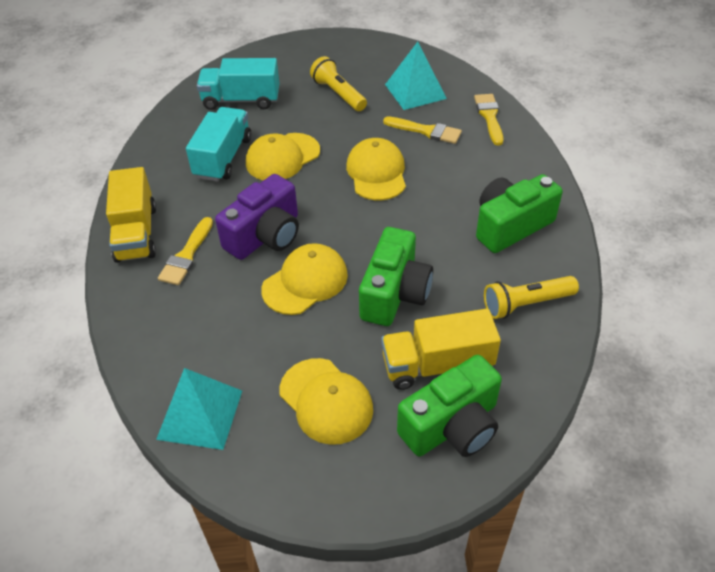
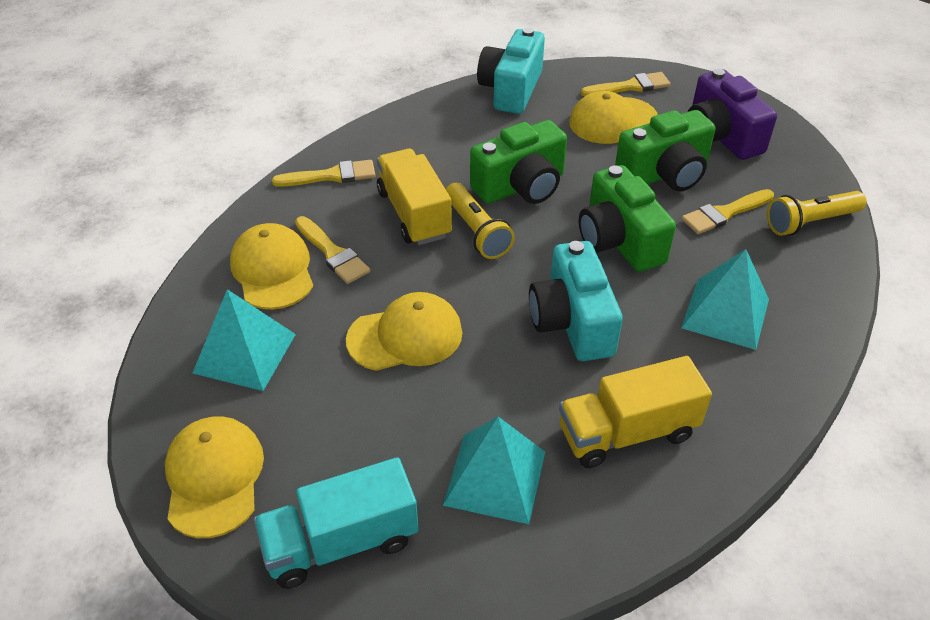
turquoise camera: 0 -> 2
turquoise pyramid: 2 -> 3
turquoise truck: 2 -> 1
yellow brush: 3 -> 4

